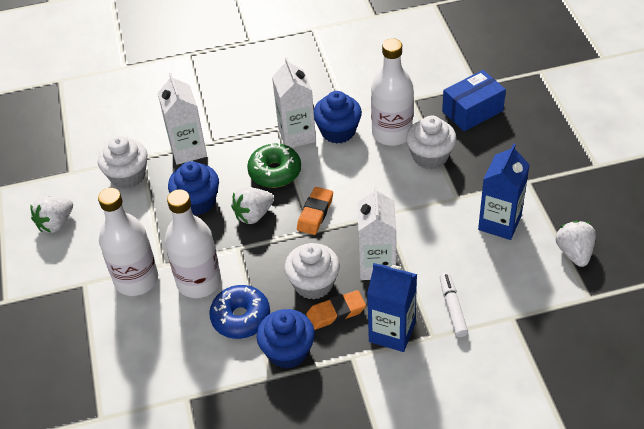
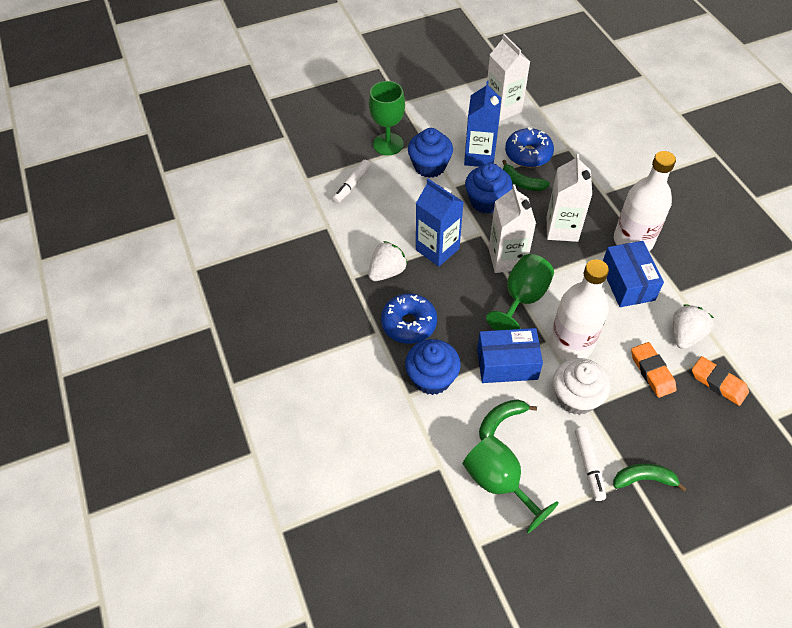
blue box: 1 -> 2
blue donut: 1 -> 2
green banana: 0 -> 3
green donut: 1 -> 0
green goblet: 0 -> 3
white bottle: 3 -> 2
white cupcake: 3 -> 1
white marker: 1 -> 2
white strawberry: 3 -> 2

